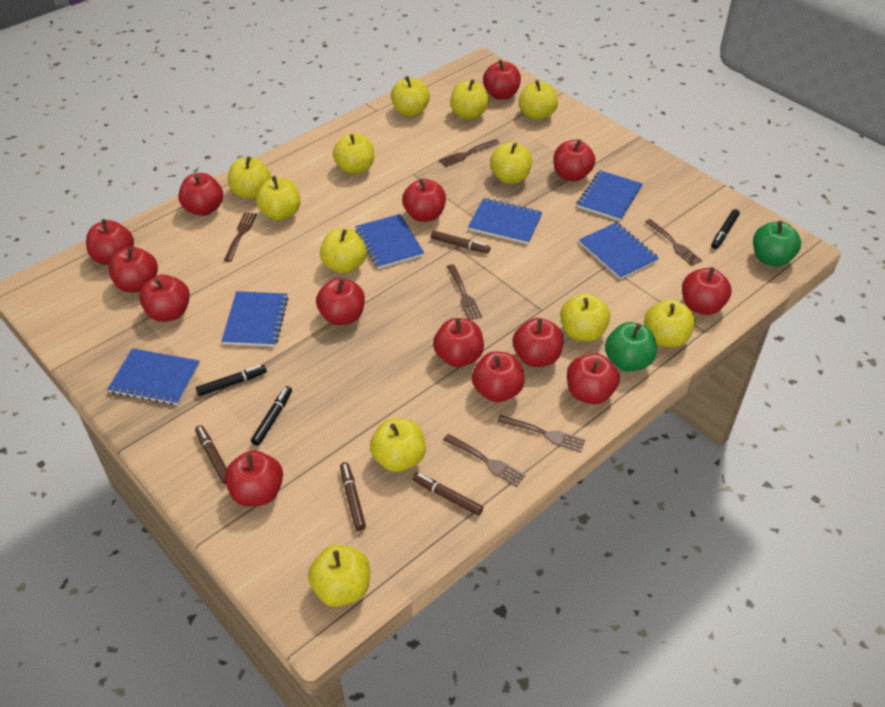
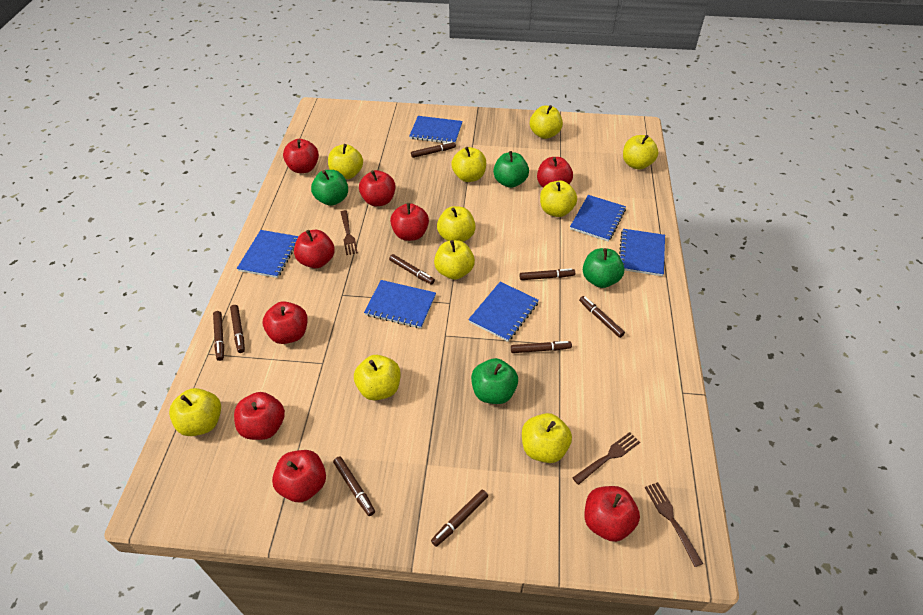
black marker: 3 -> 0
brown fork: 6 -> 3
brown marker: 4 -> 9
green apple: 2 -> 4
red apple: 14 -> 9
yellow apple: 12 -> 10

